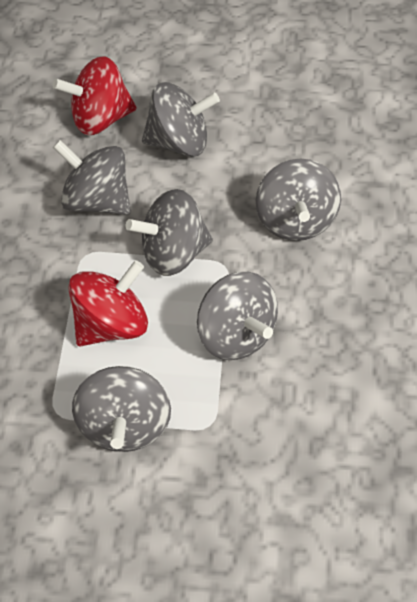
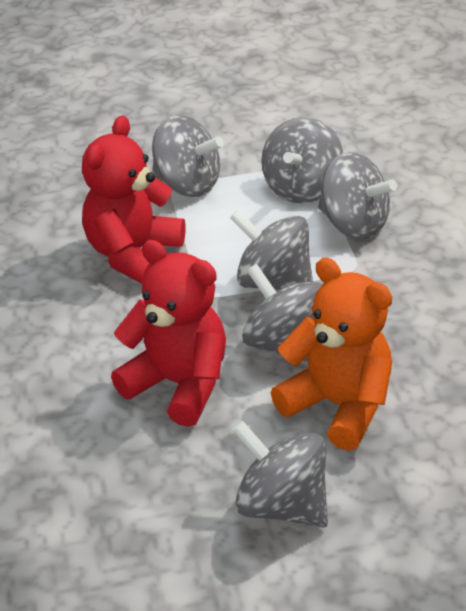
orange teddy bear: 0 -> 1
red spinning top: 2 -> 0
red teddy bear: 0 -> 2

